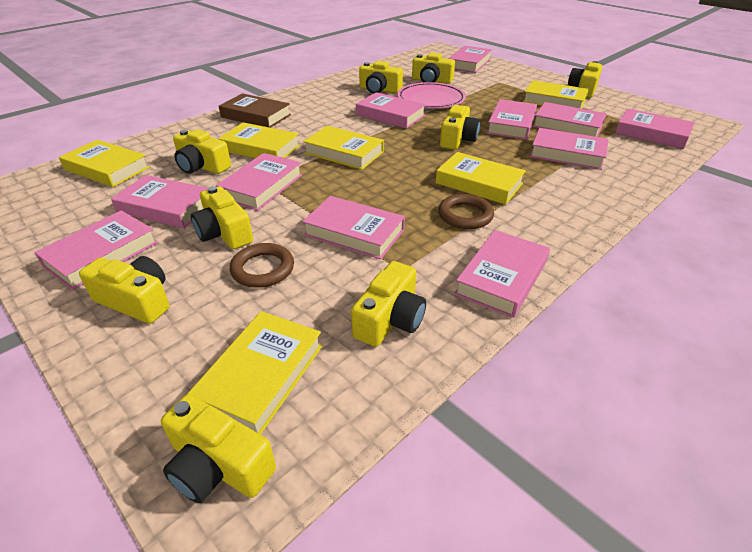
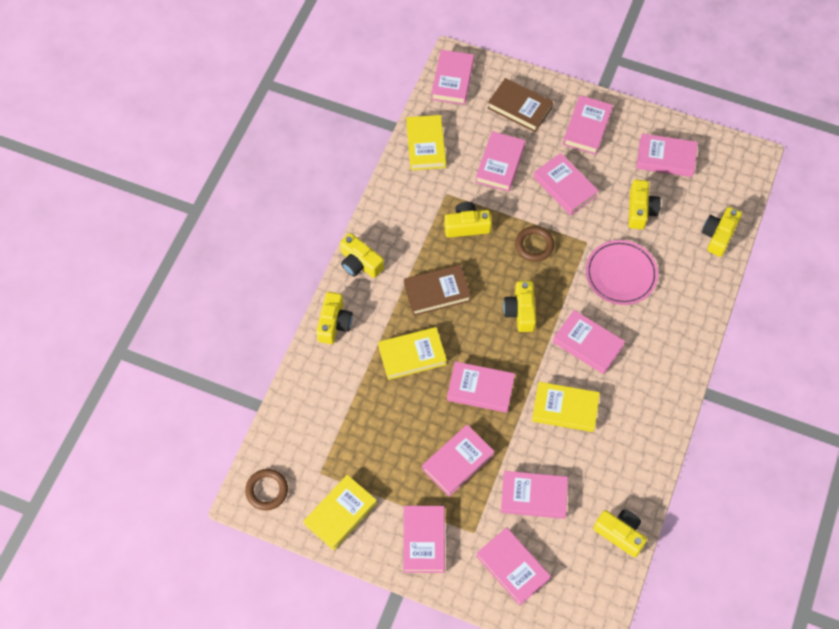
brown book: 1 -> 2
yellow book: 6 -> 4
yellow camera: 9 -> 7

